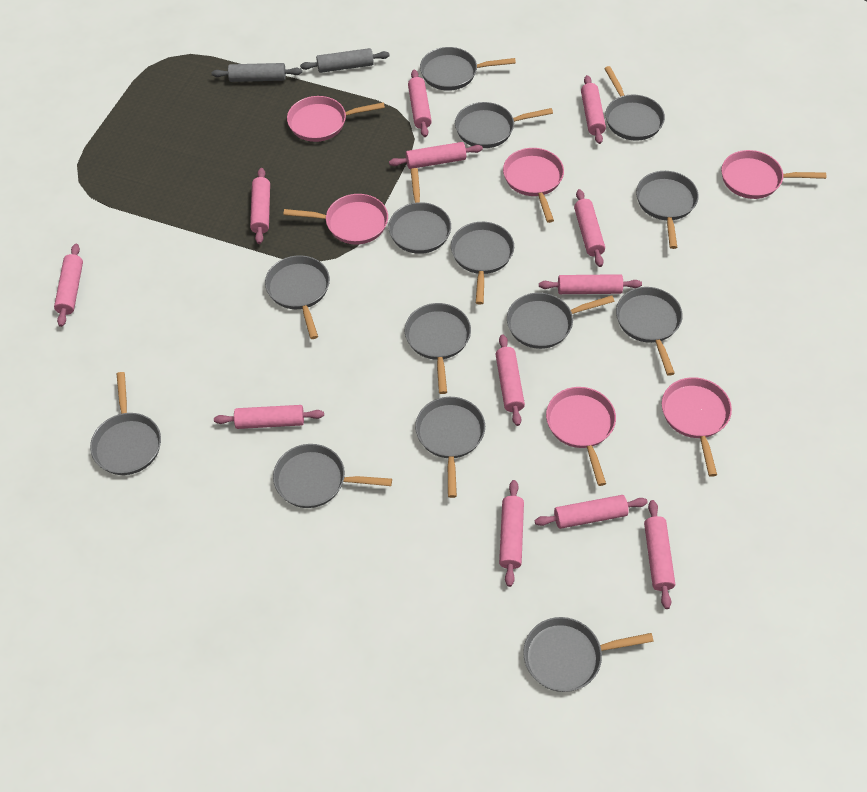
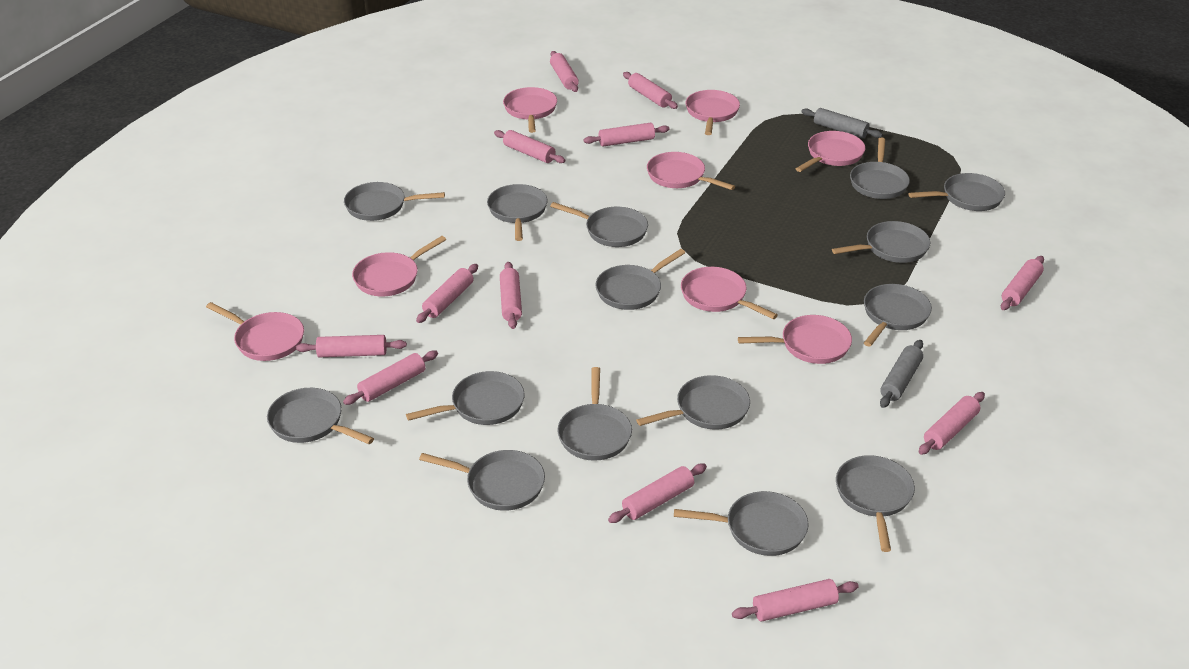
grey pan: 14 -> 15
pink pan: 6 -> 8

